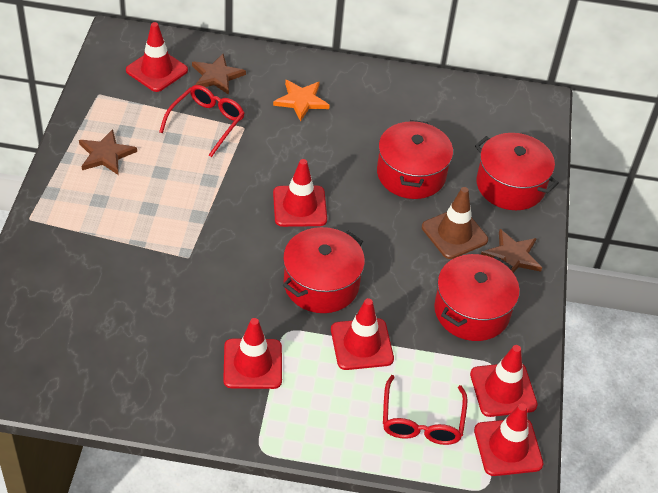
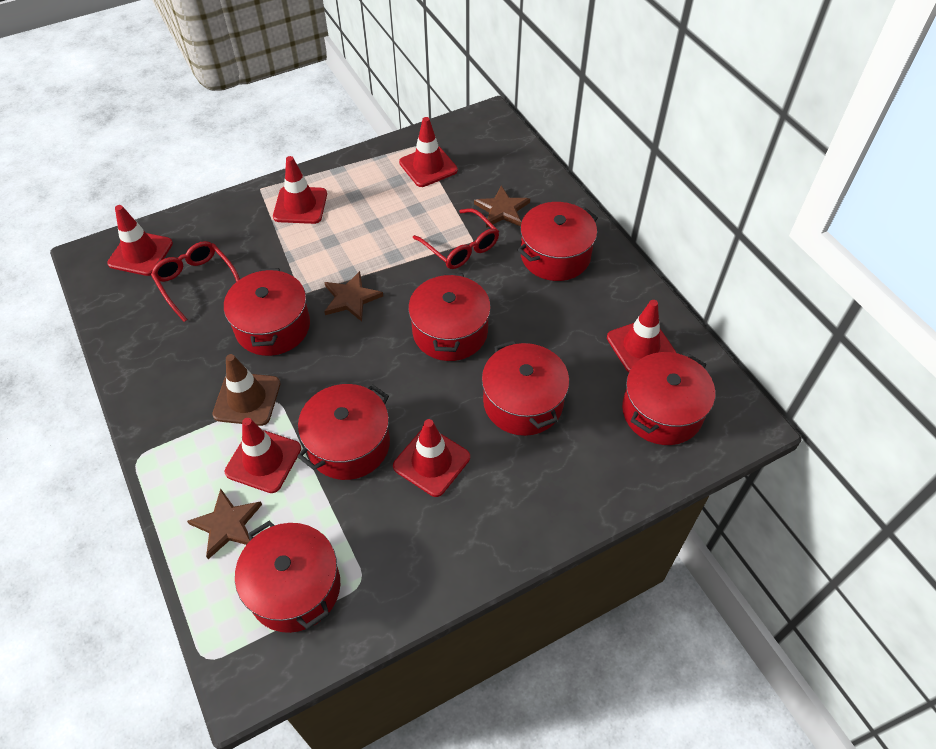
orange star: 1 -> 0
red pot: 4 -> 7

